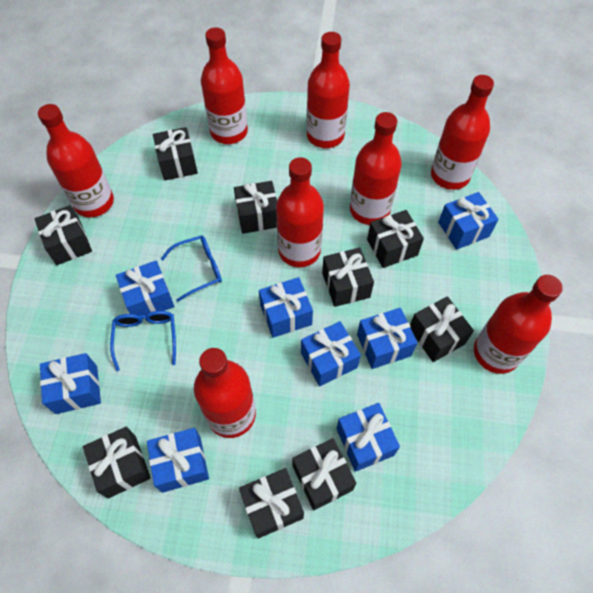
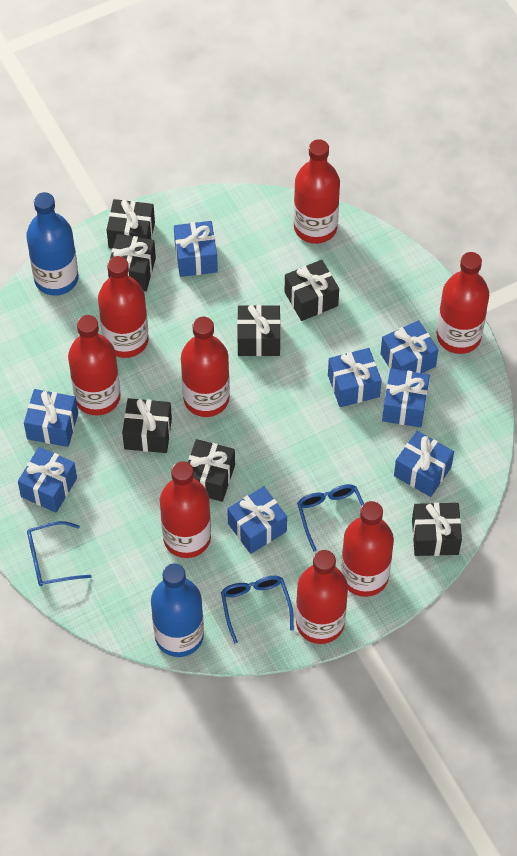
black gift: 9 -> 7
blue bottle: 0 -> 2
blue glasses: 2 -> 3

